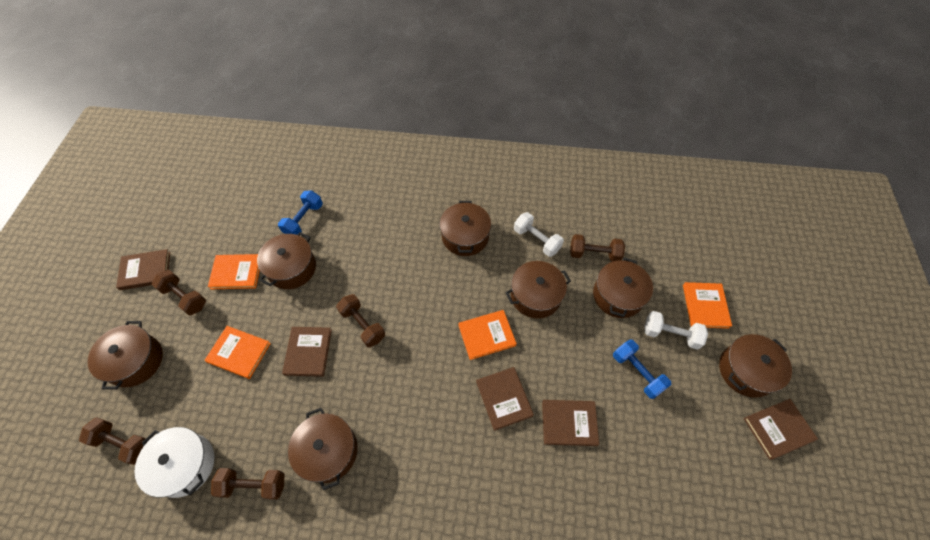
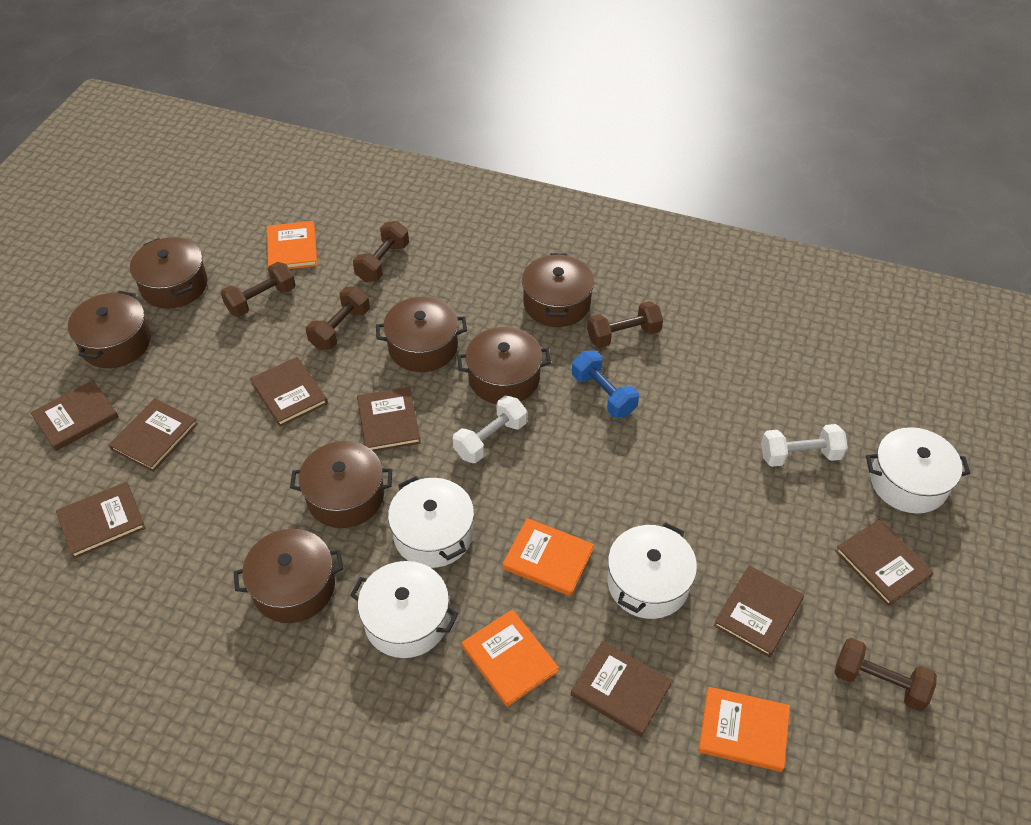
blue dumbbell: 2 -> 1
brown book: 5 -> 8
white pot: 1 -> 4

